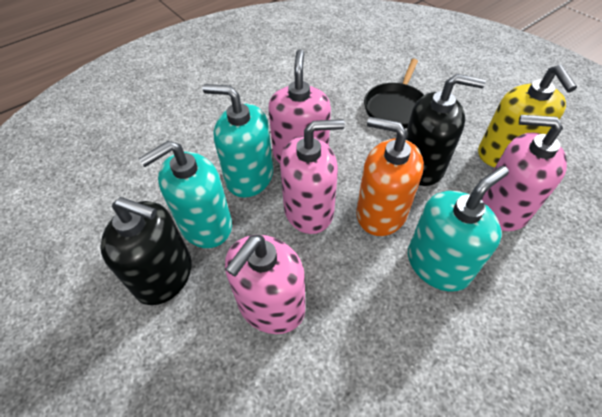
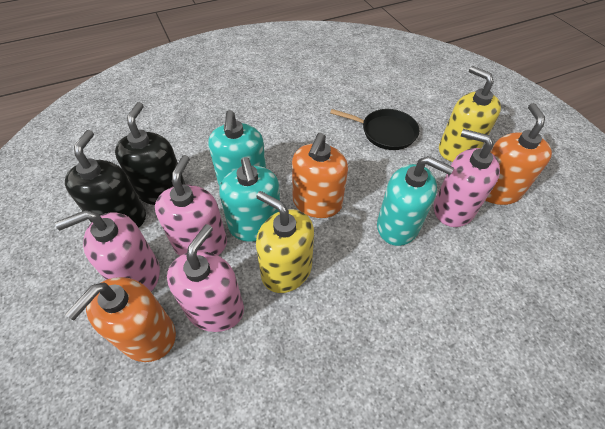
orange soap dispenser: 1 -> 3
yellow soap dispenser: 1 -> 2

